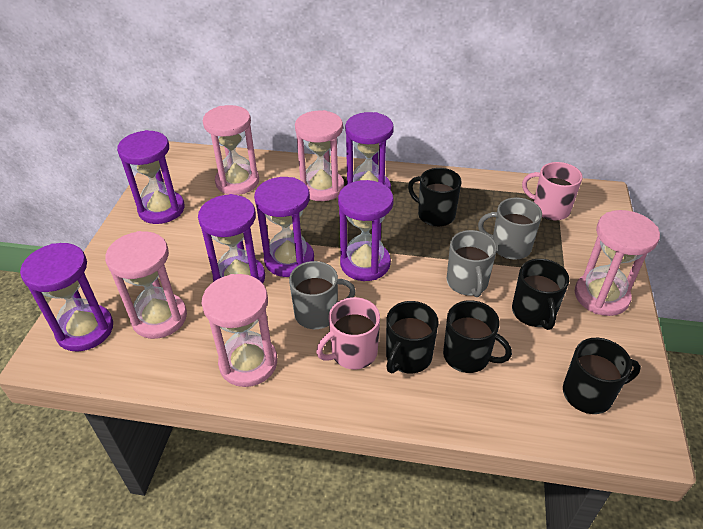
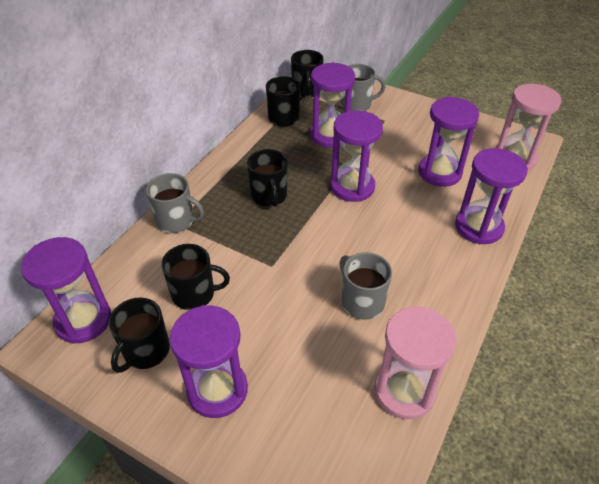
pink hourglass: 5 -> 2
pink mug: 2 -> 0

